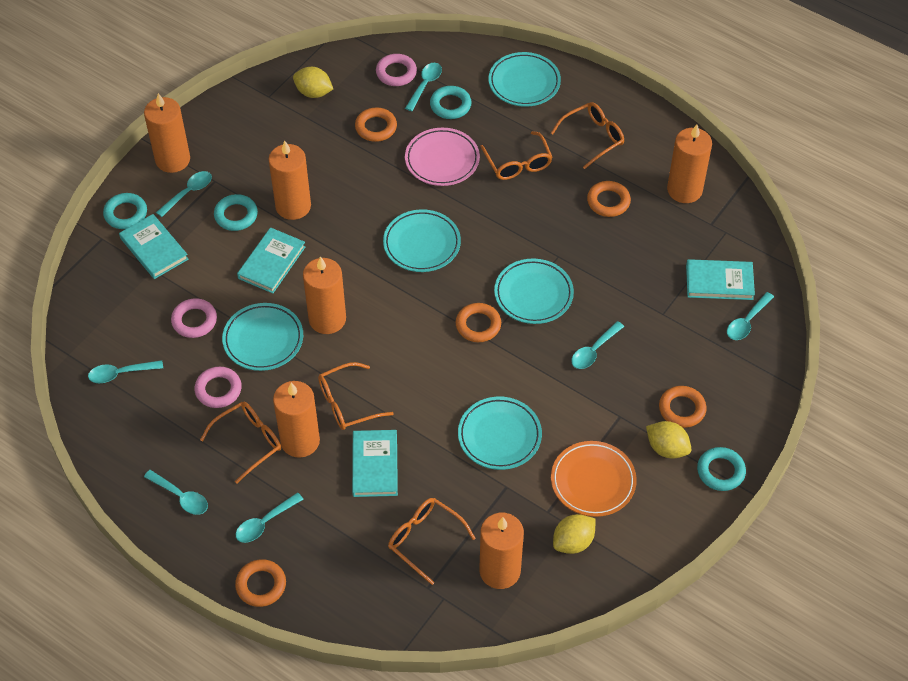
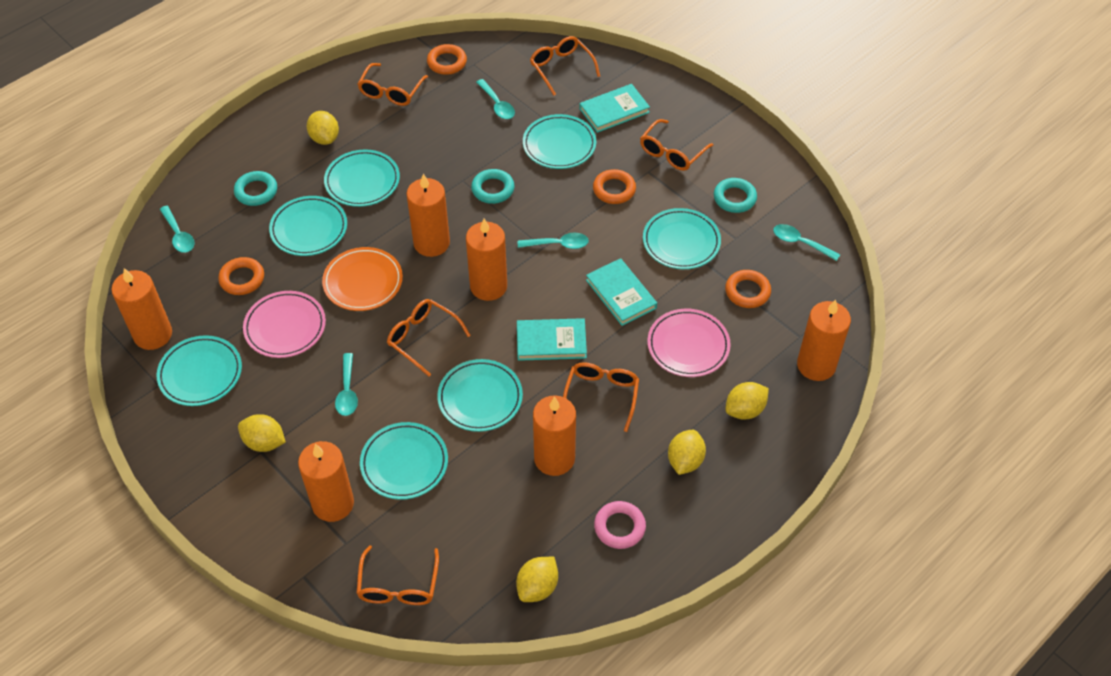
orange glasses: 5 -> 6
orange ring: 5 -> 4
pink plate: 1 -> 2
pink ring: 3 -> 1
turquoise book: 4 -> 3
turquoise plate: 5 -> 7
turquoise ring: 4 -> 3
turquoise spoon: 7 -> 5
yellow lemon: 3 -> 5

